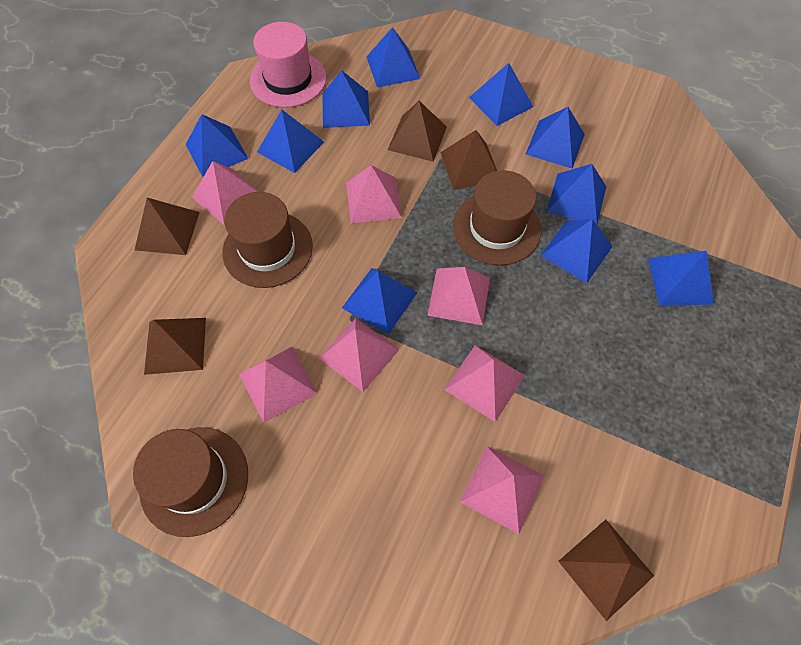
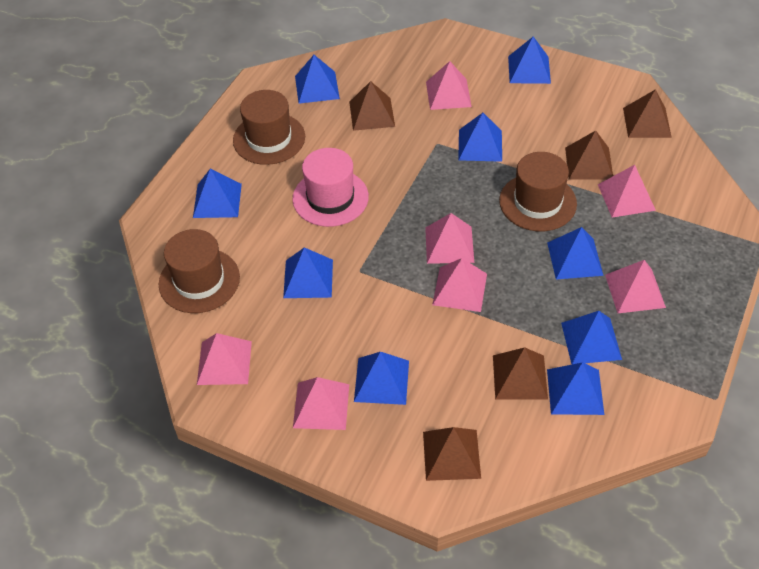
blue pyramid: 10 -> 9

